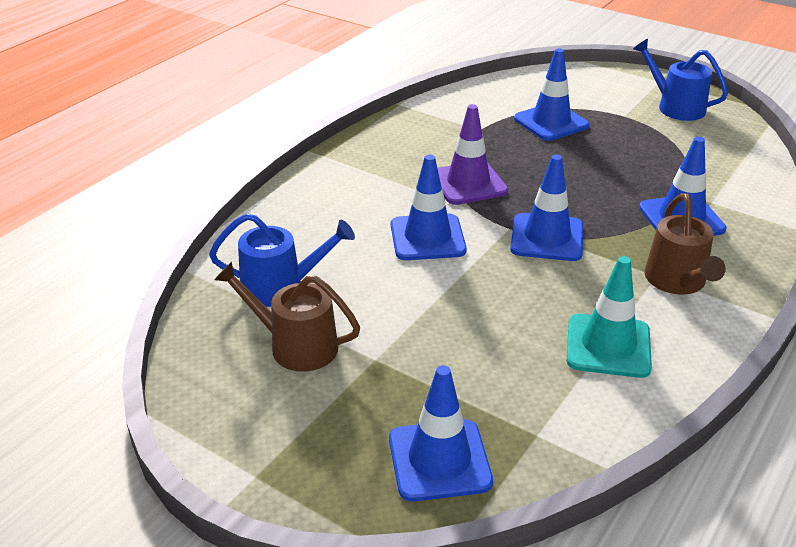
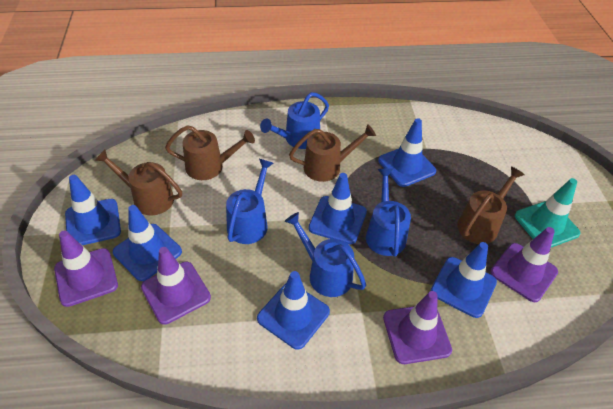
blue traffic cone: 5 -> 6
blue watering can: 2 -> 4
brown watering can: 2 -> 4
purple traffic cone: 1 -> 4

